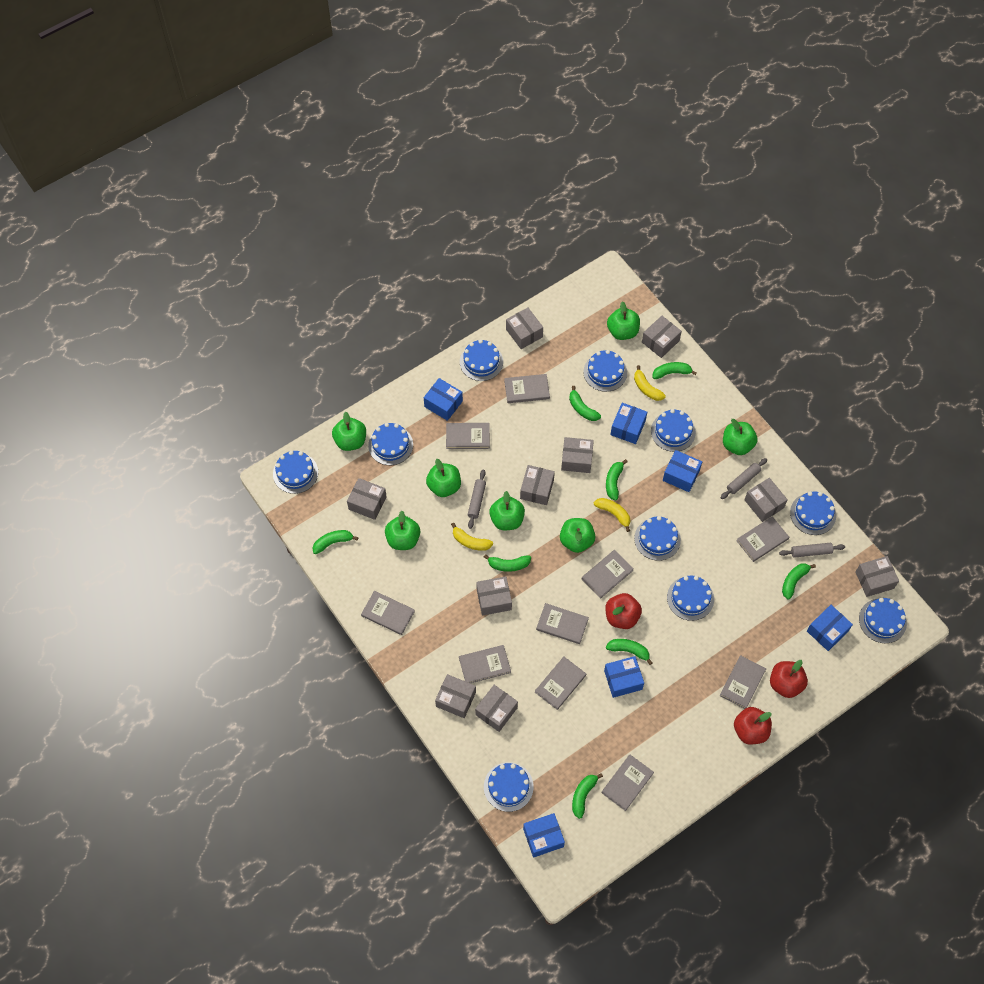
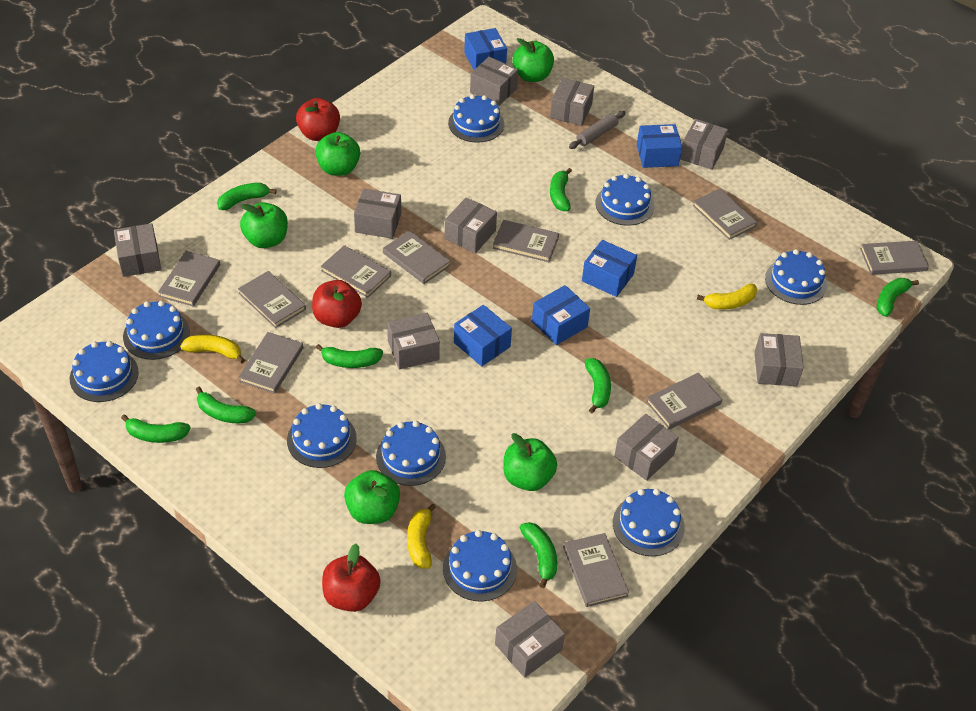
blue box: 6 -> 5
blue cake: 10 -> 9
green apple: 7 -> 5
grey rolling pin: 3 -> 1

